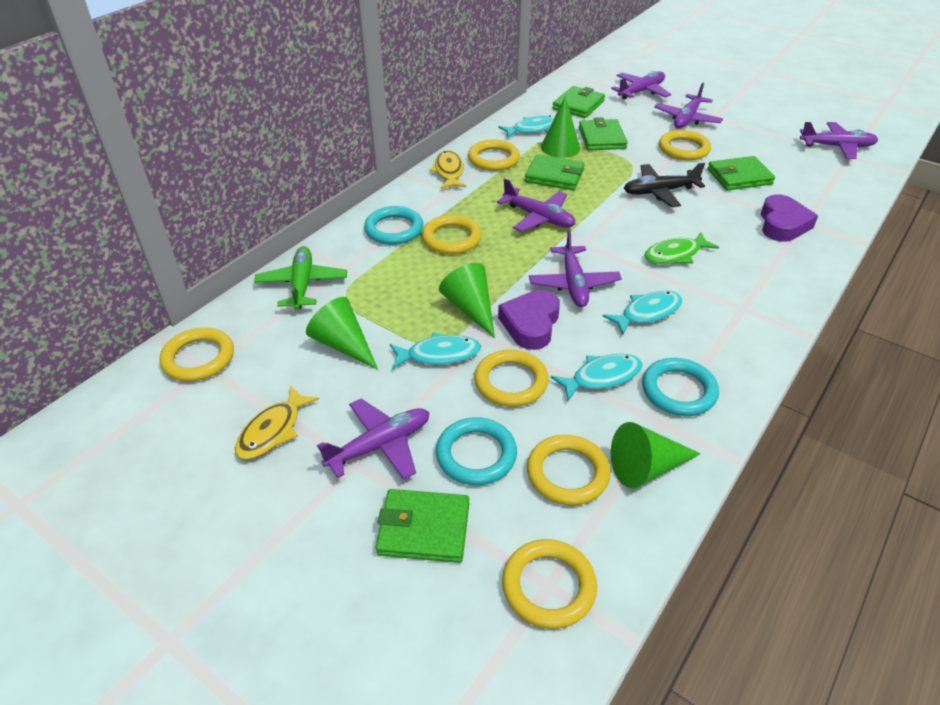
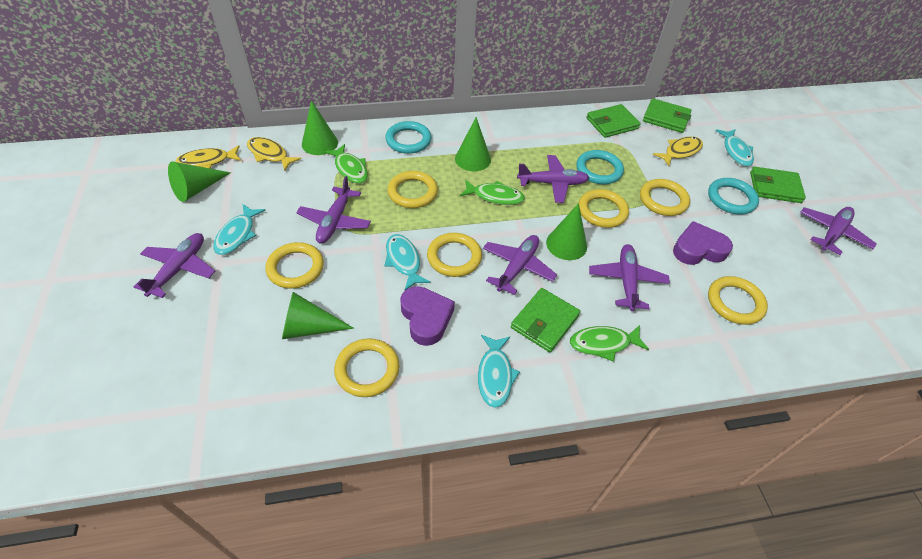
black plane: 1 -> 0
green cone: 4 -> 5
green fish: 1 -> 3
green plane: 1 -> 0
green wallet: 5 -> 4
yellow fish: 2 -> 3

